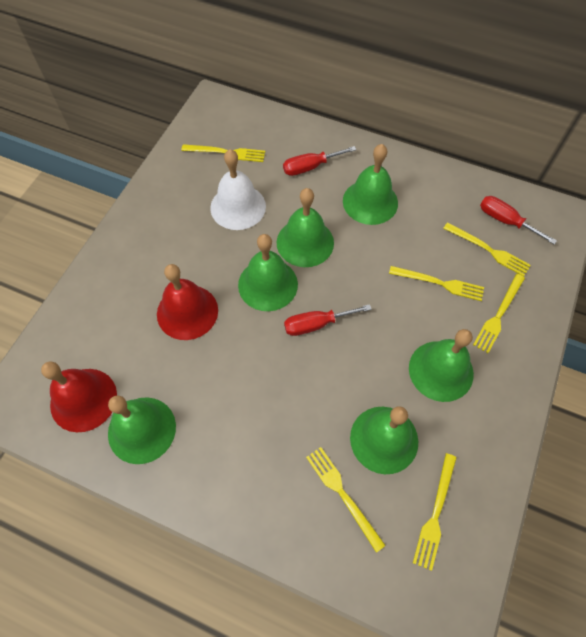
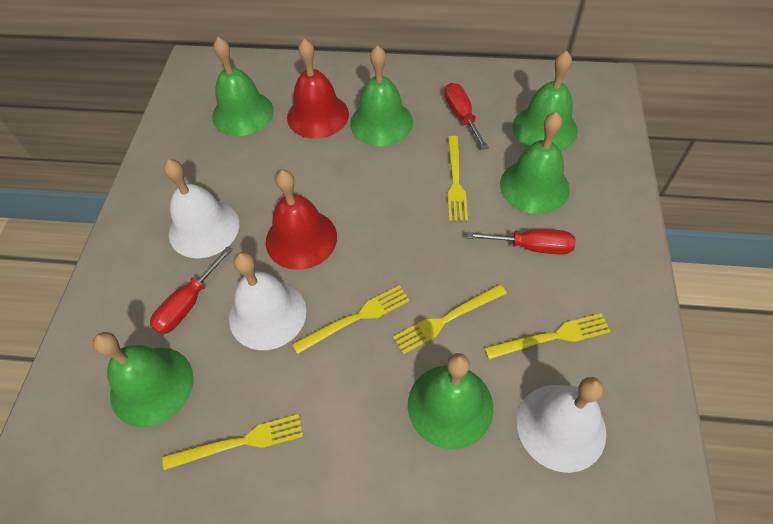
white bell: 1 -> 3
yellow fork: 6 -> 5

